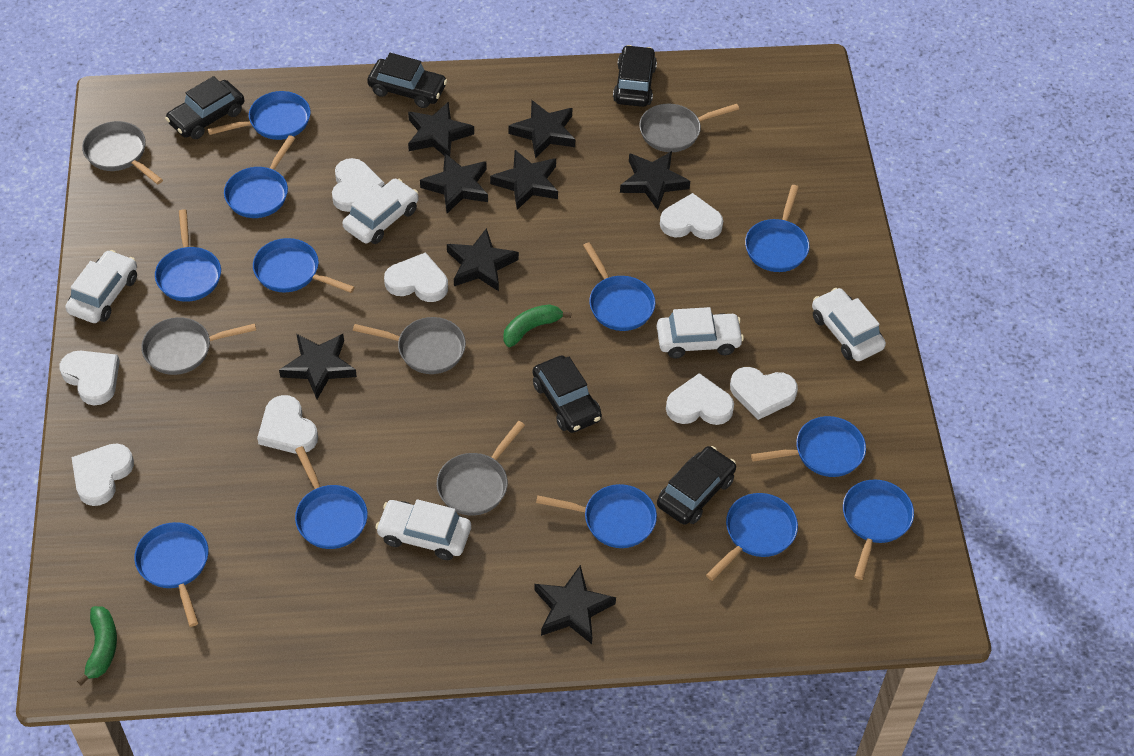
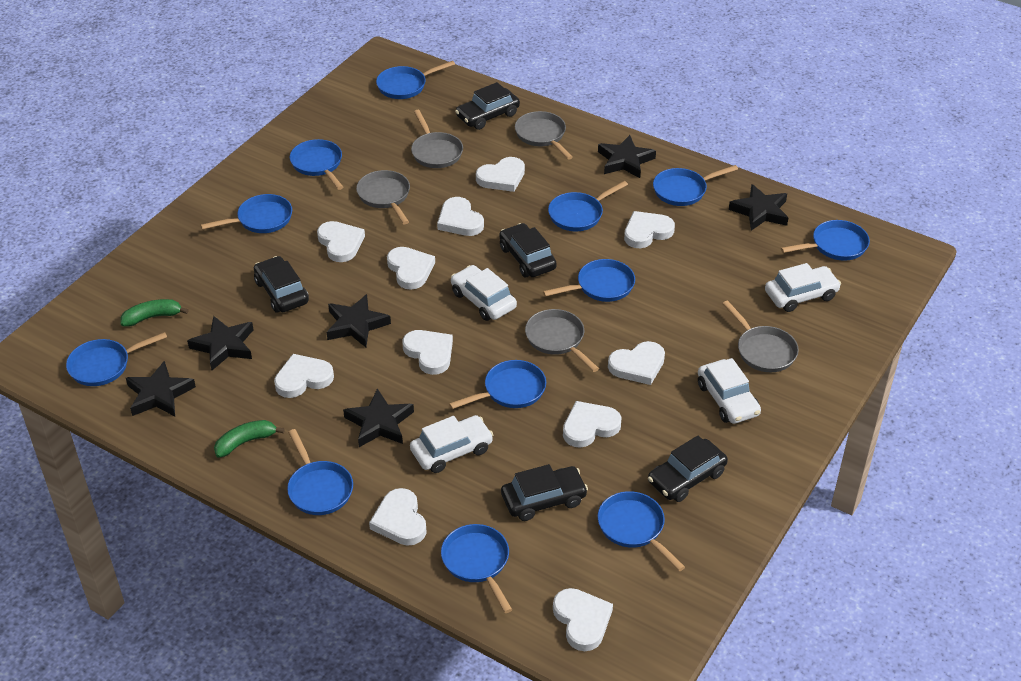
black star: 8 -> 6
white car: 5 -> 4
white heart: 8 -> 11

